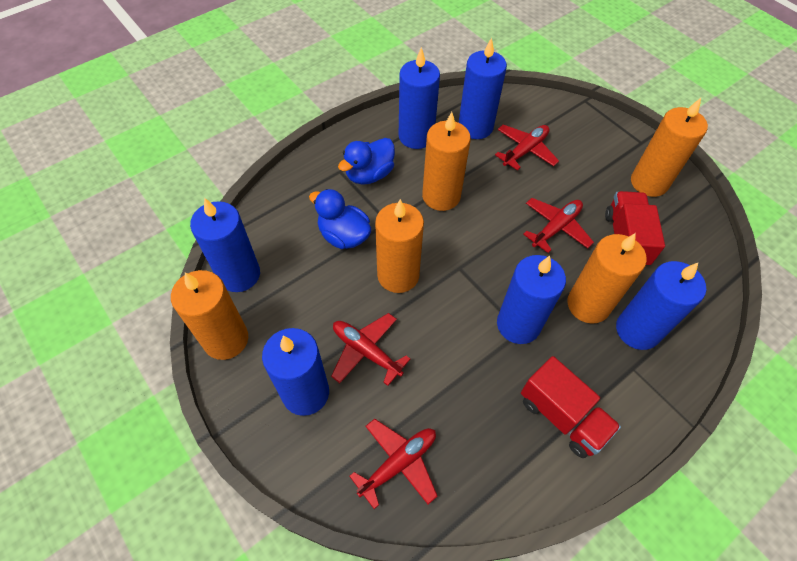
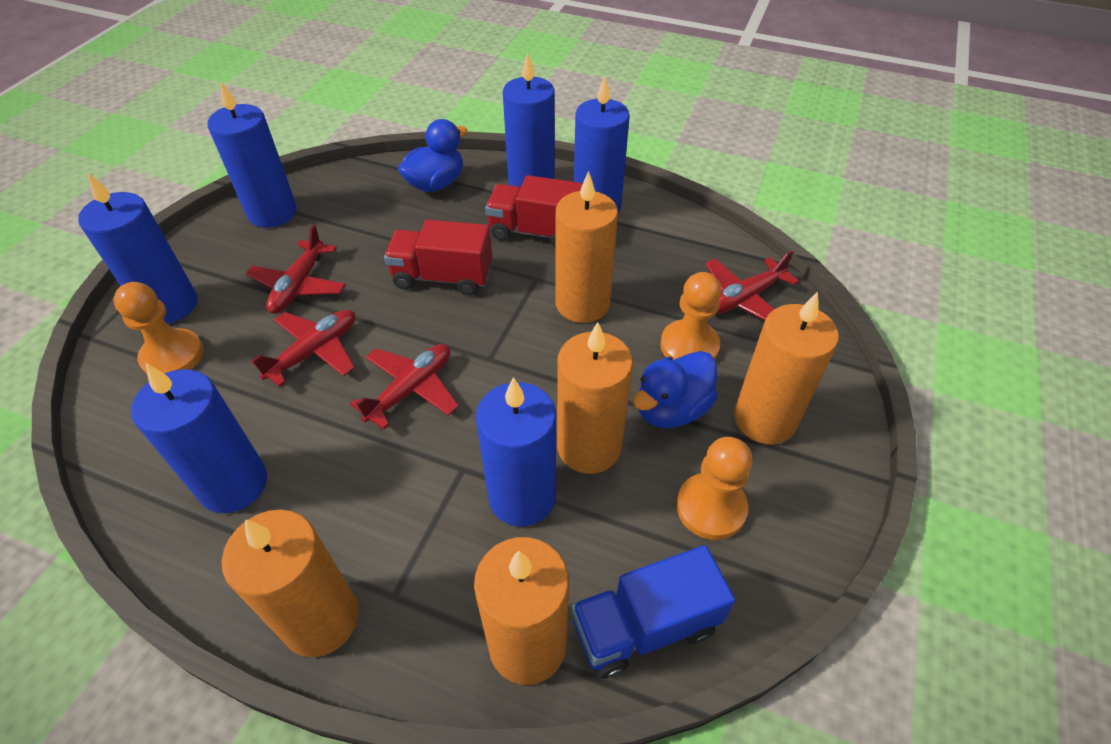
blue truck: 0 -> 1
orange pawn: 0 -> 3

